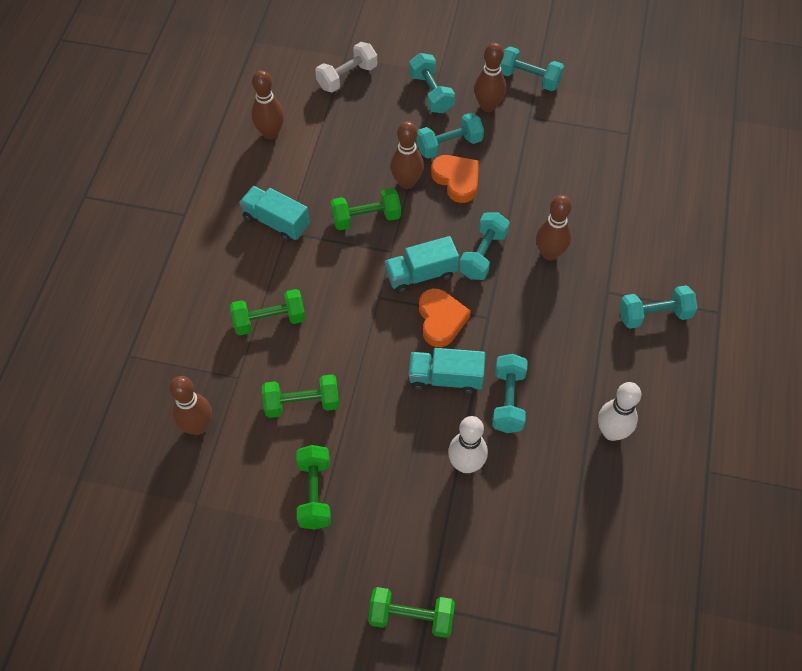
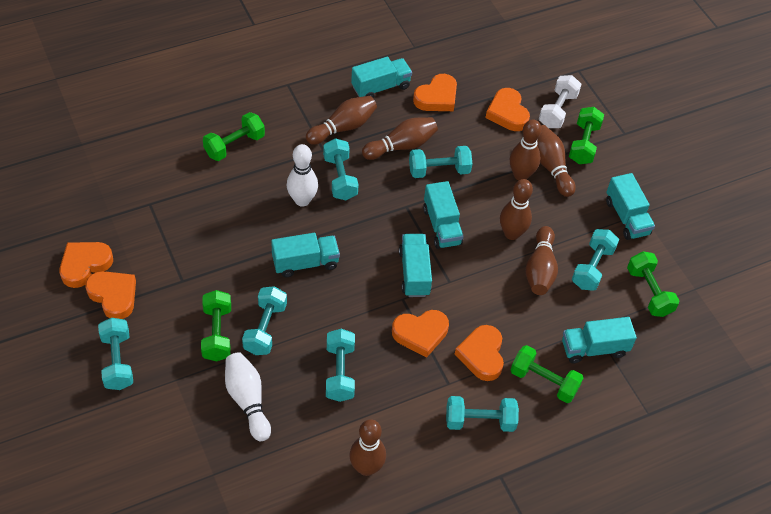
brown bowling pin: 5 -> 7
orange heart: 2 -> 6
turquoise dumbbell: 6 -> 7
turquoise truck: 3 -> 6

